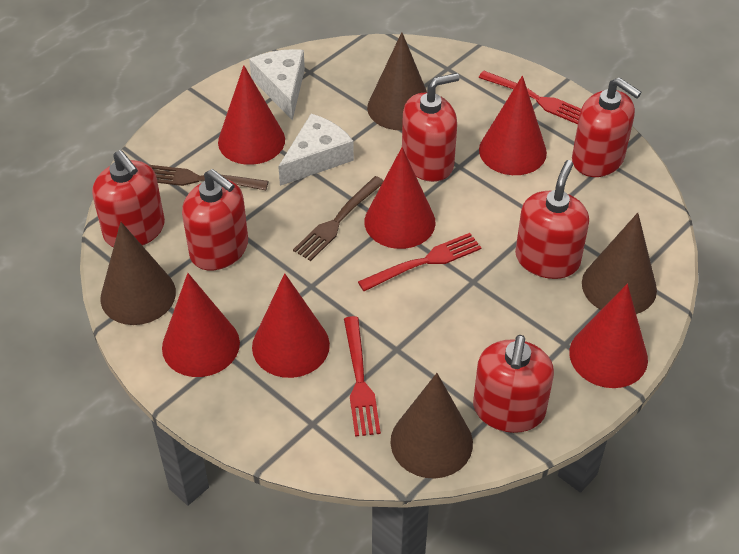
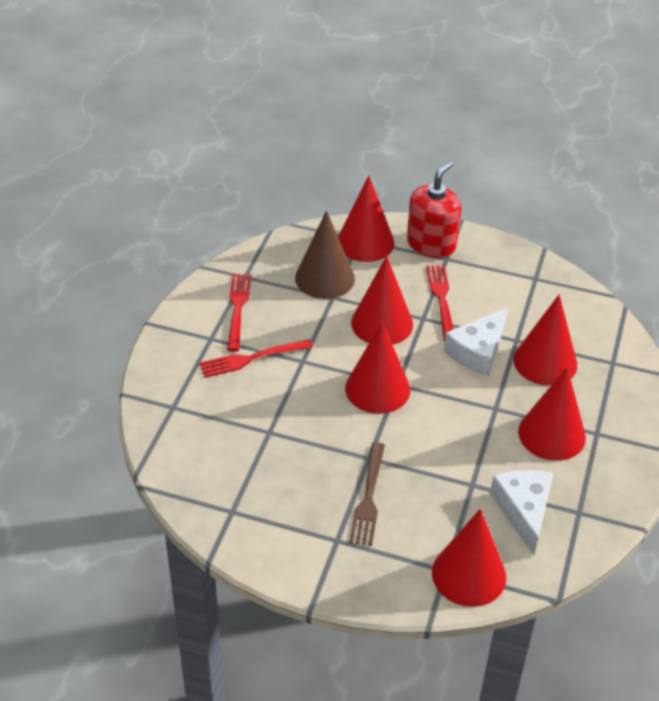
brown cone: 4 -> 1
brown fork: 2 -> 1
red soap dispenser: 6 -> 1

